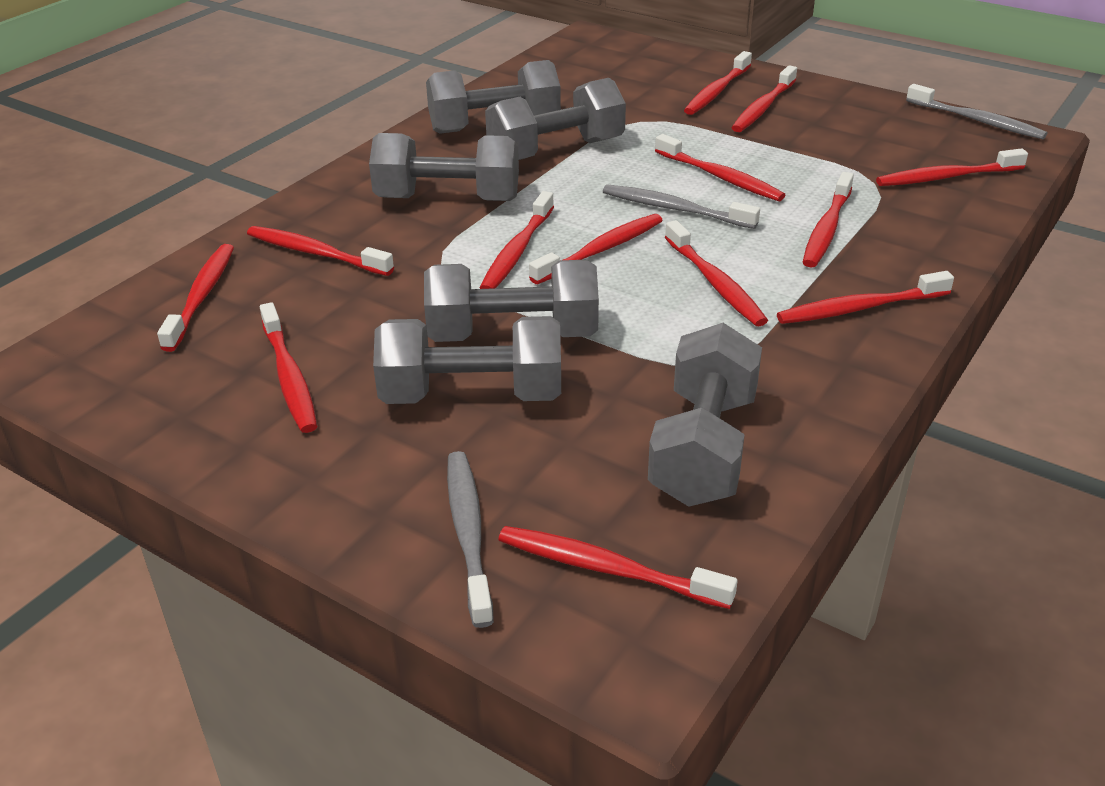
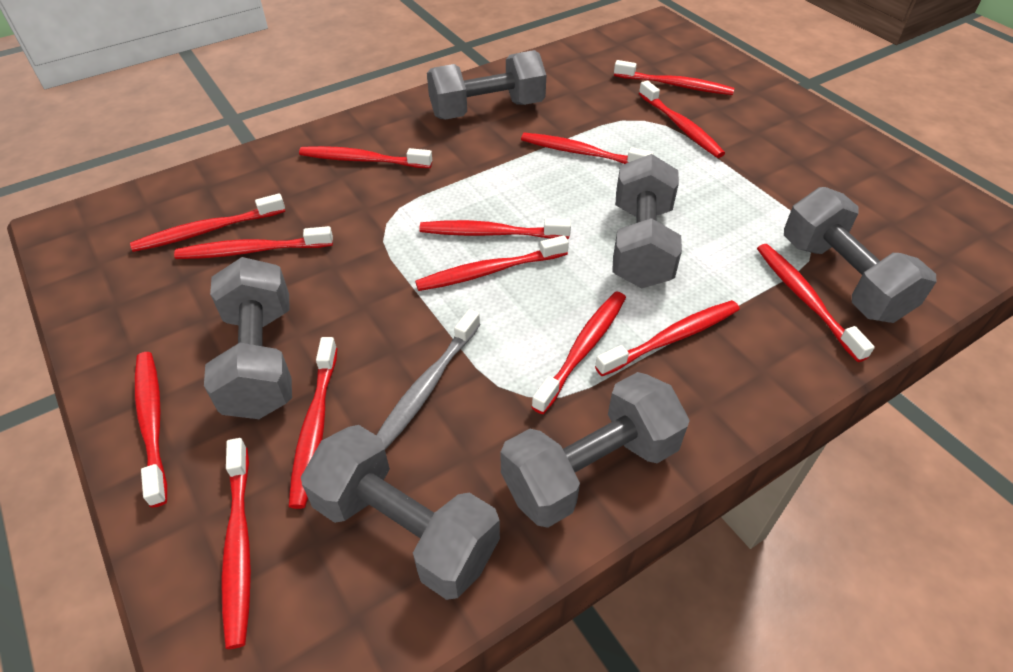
grey toothbrush: 3 -> 1
red toothbrush: 13 -> 14

